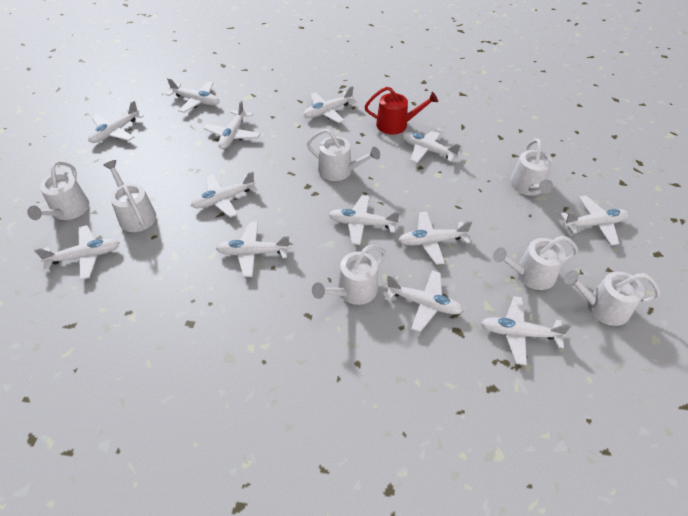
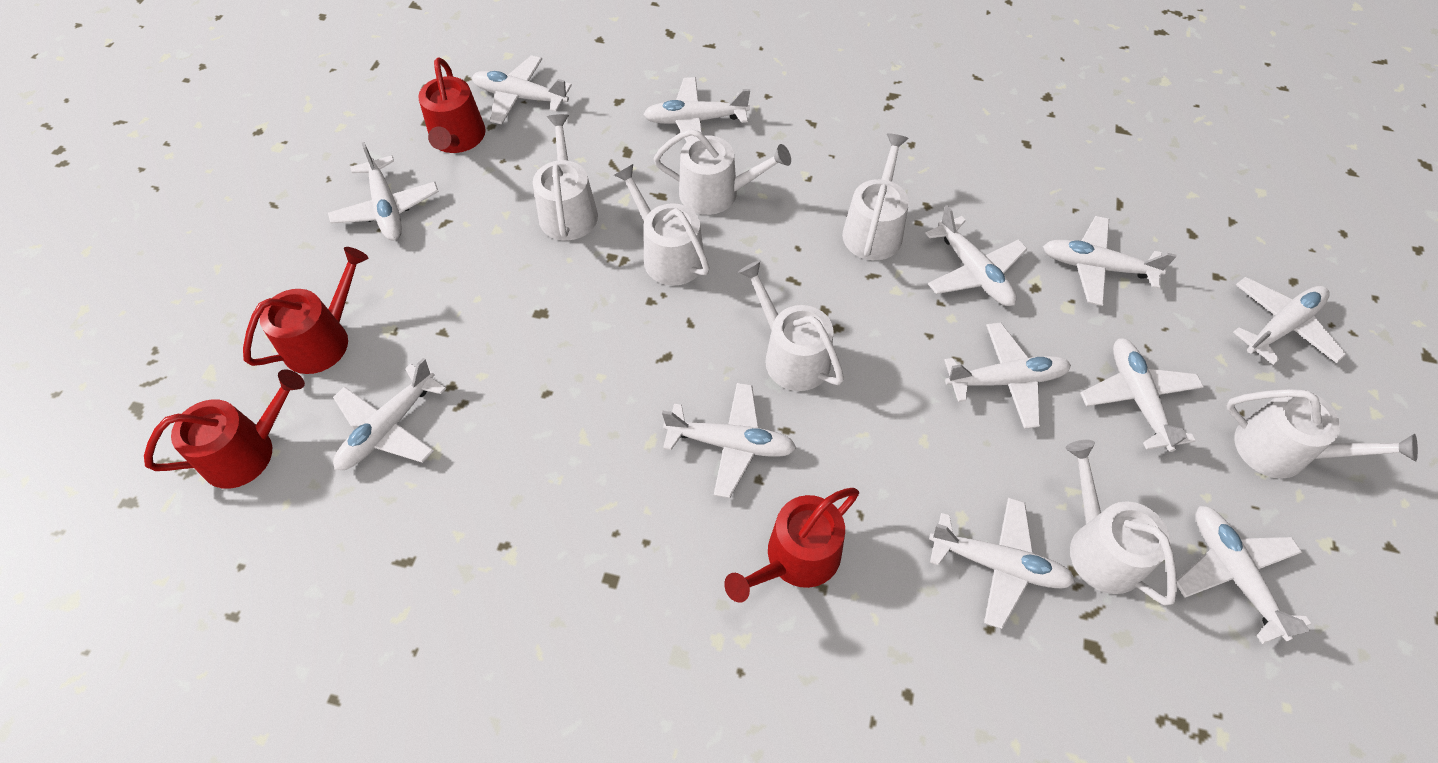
red watering can: 1 -> 4
white plane: 13 -> 12

